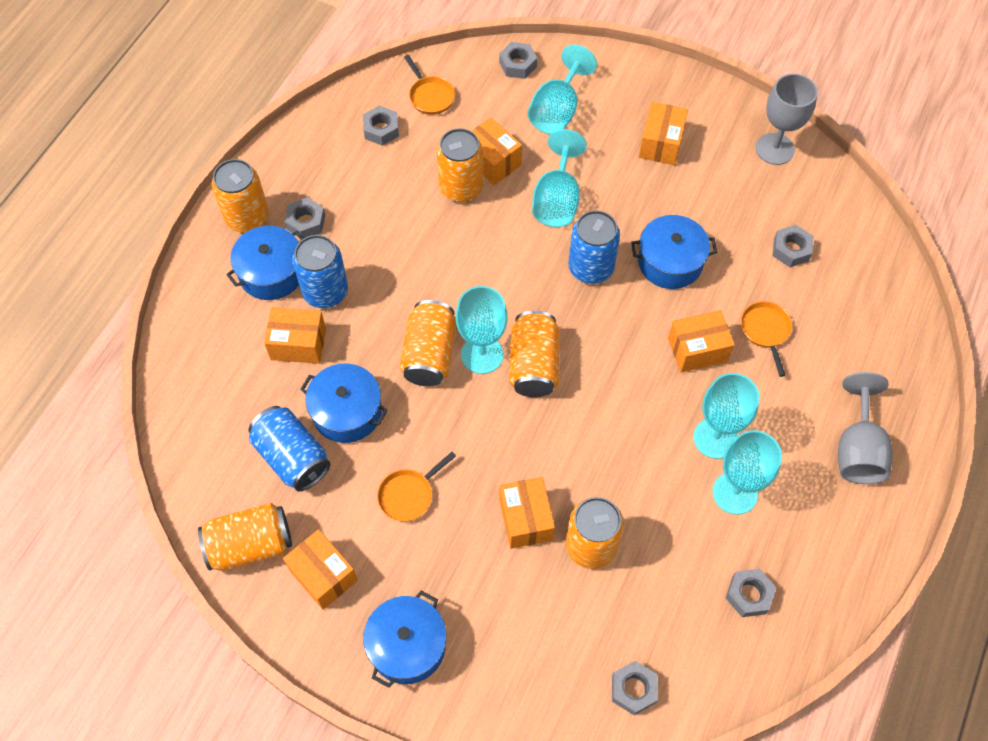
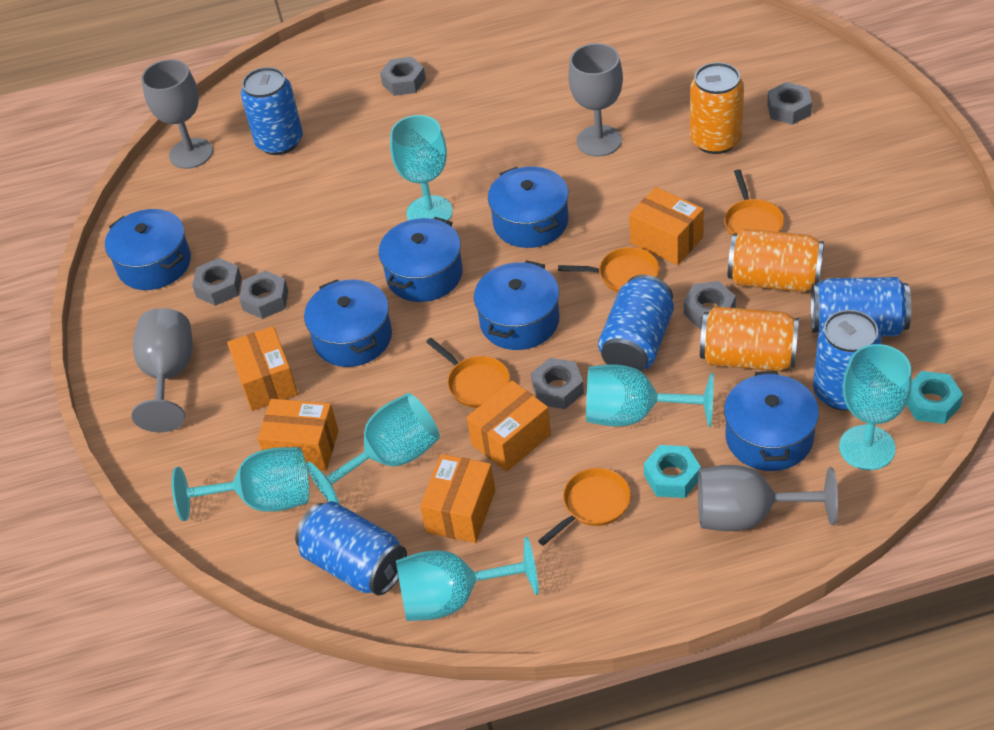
blue can: 3 -> 5
blue pot: 4 -> 6
grey goblet: 2 -> 4
orange box: 6 -> 5
orange can: 6 -> 3
orange pan: 3 -> 4
turquoise goblet: 5 -> 6
turquoise nut: 0 -> 2

